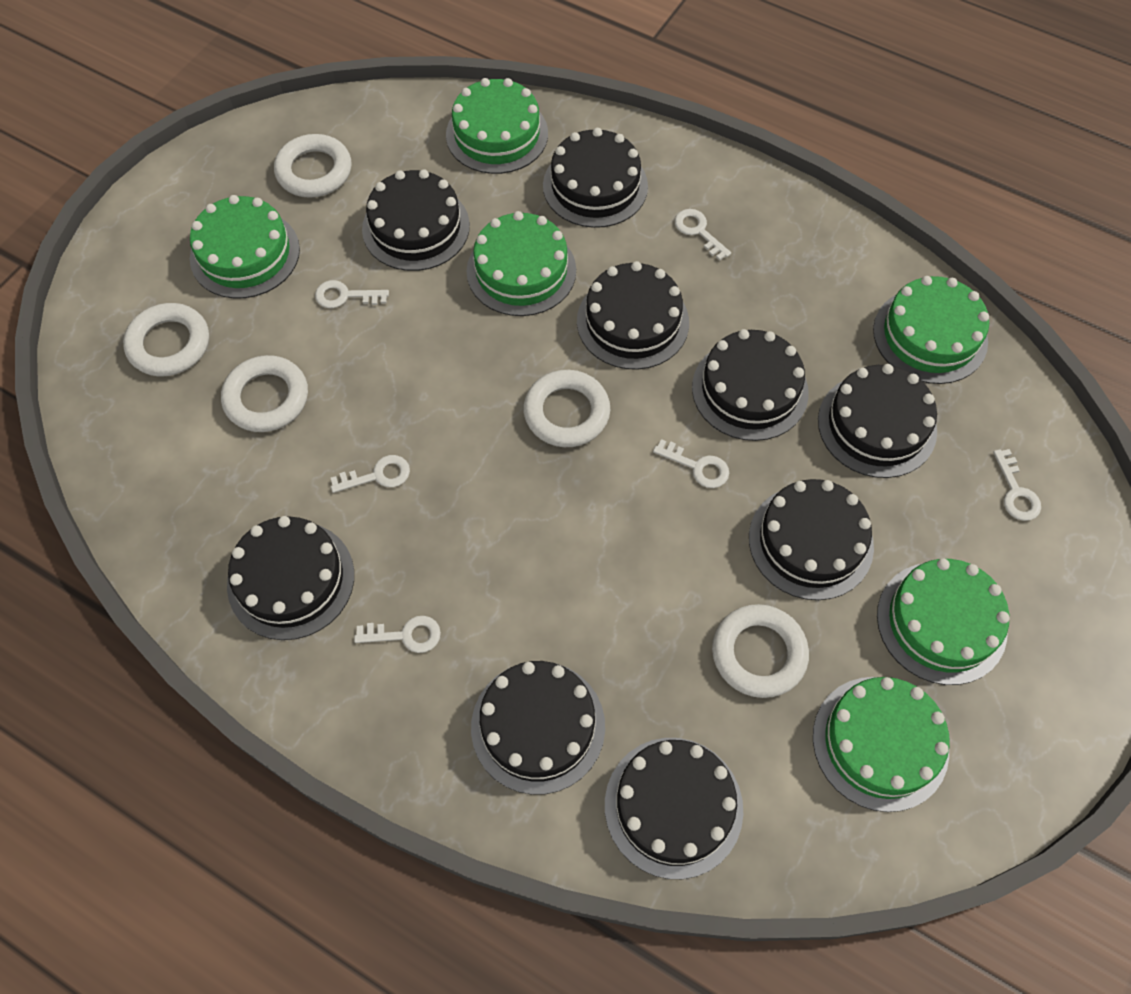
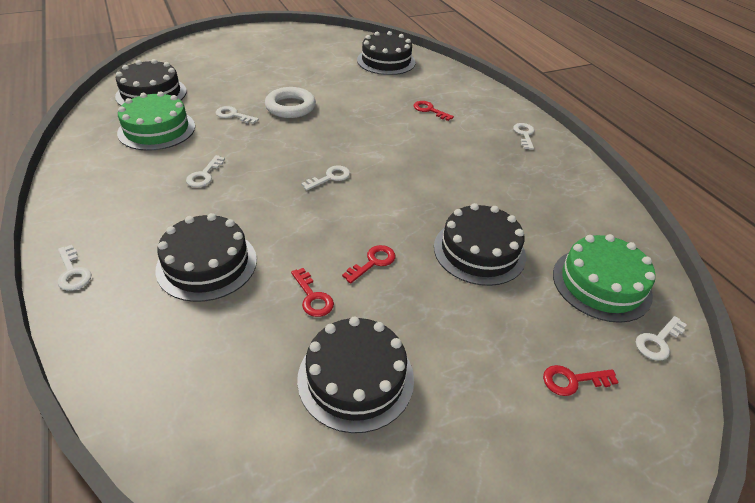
black cake: 9 -> 5
green cake: 6 -> 2
red key: 0 -> 4
white ring: 5 -> 1

